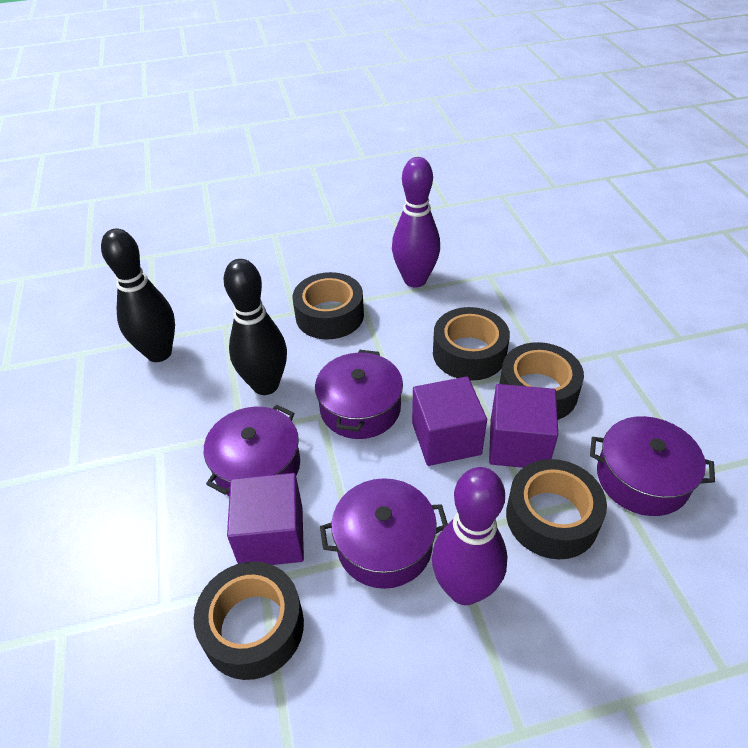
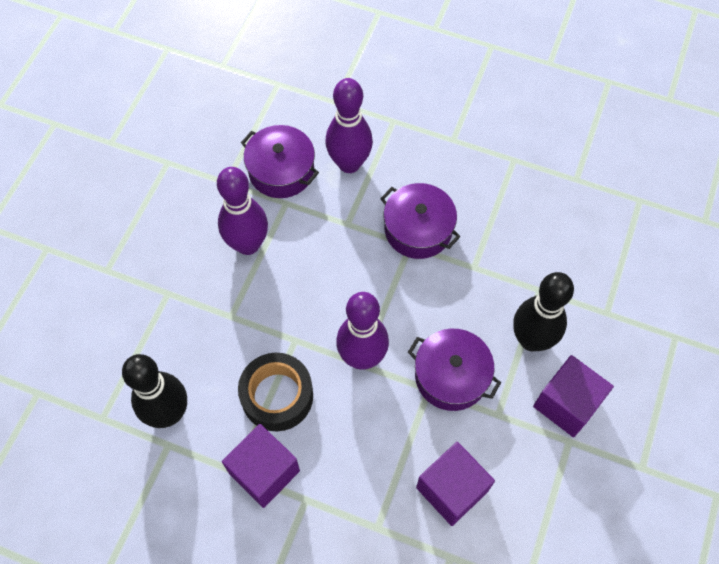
black tape: 5 -> 1
purple bowling pin: 2 -> 3
purple pot: 4 -> 3

